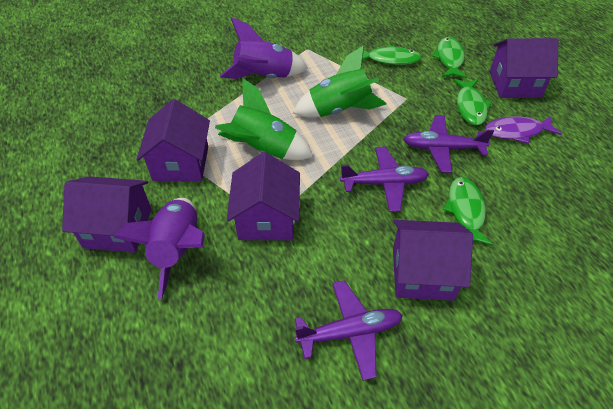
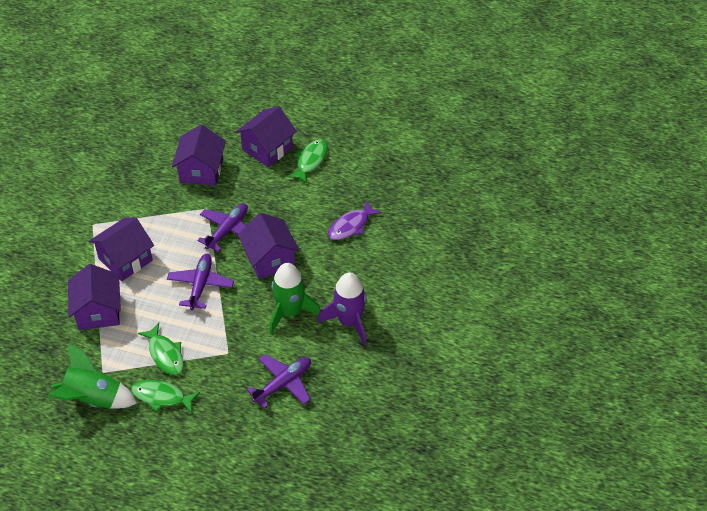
green fish: 4 -> 3
purple rocket: 2 -> 1

